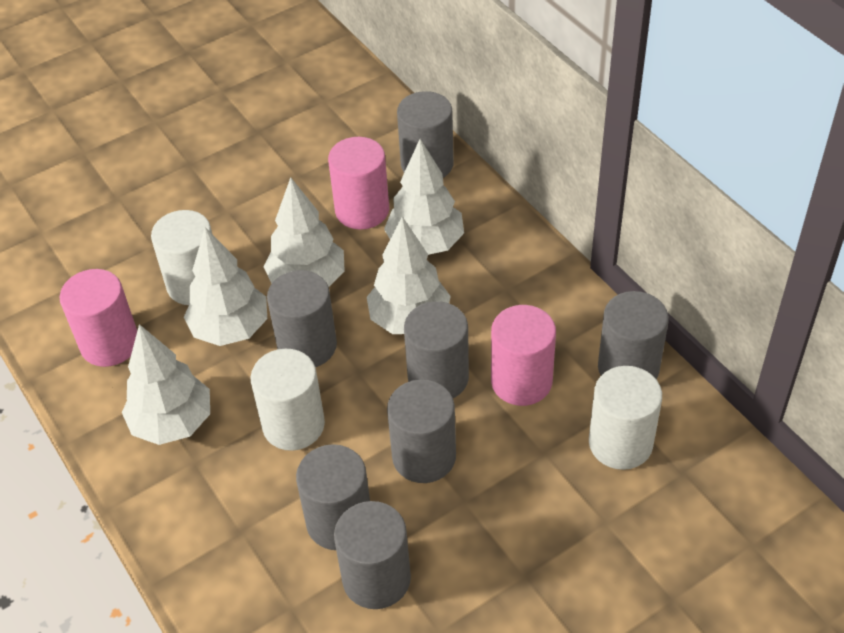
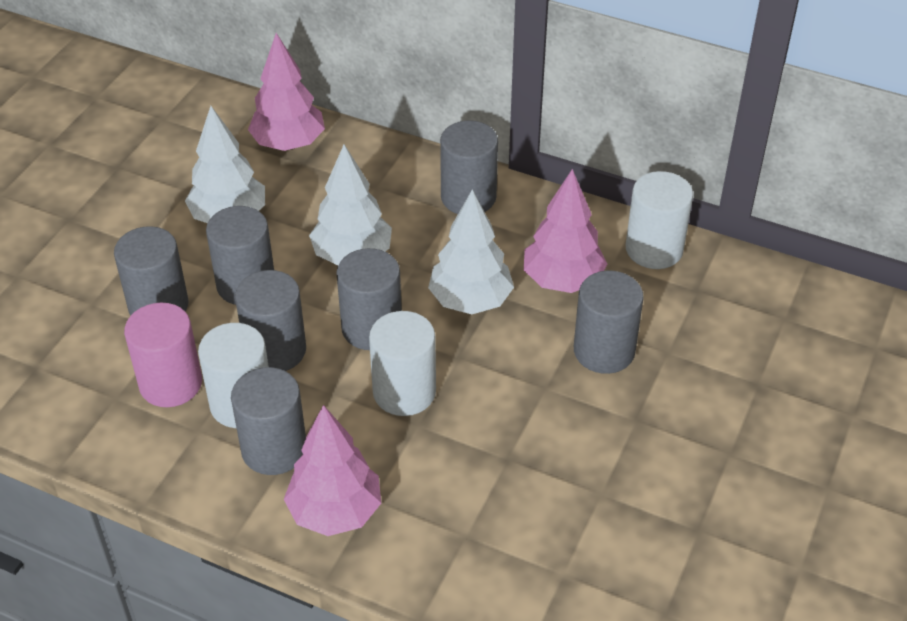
pink cylinder: 3 -> 1
pink tree: 0 -> 3
white tree: 5 -> 3

